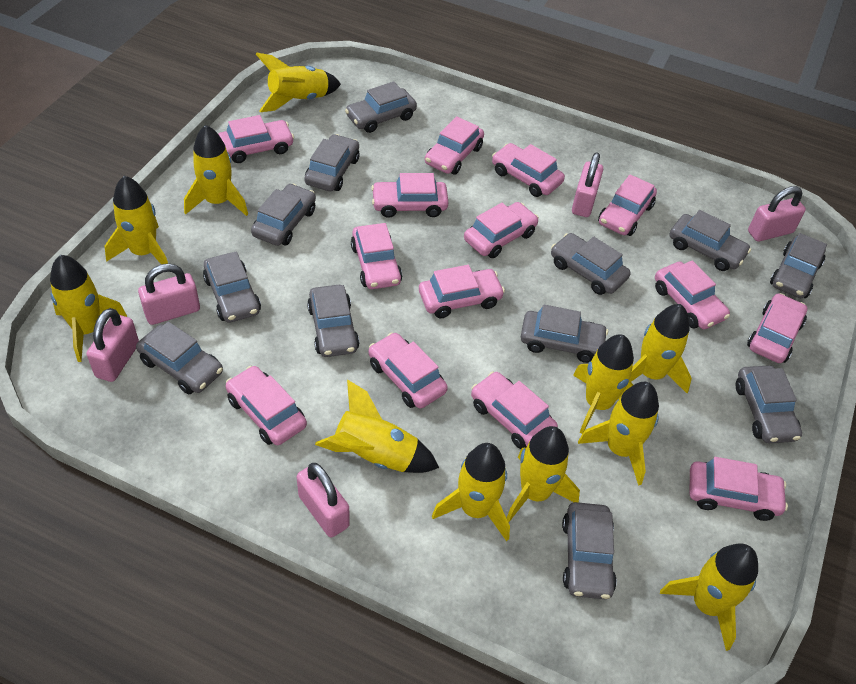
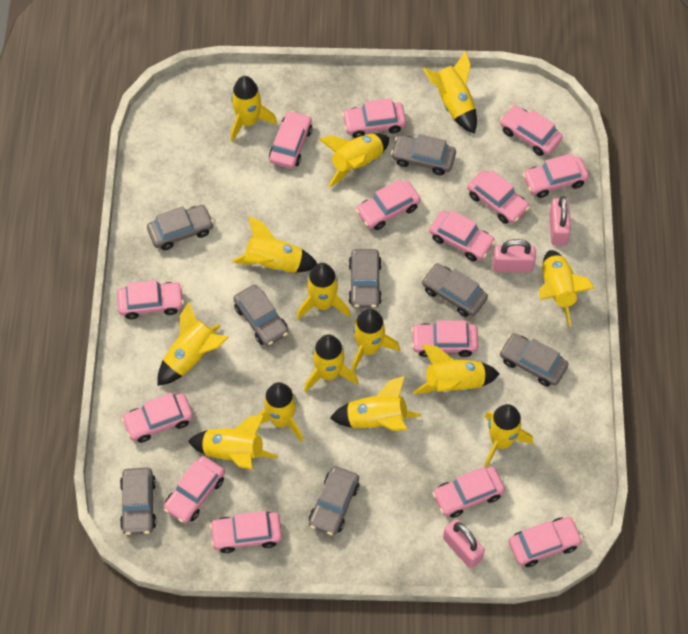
grey car: 12 -> 8
pink padlock: 5 -> 3
yellow rocket: 11 -> 14

